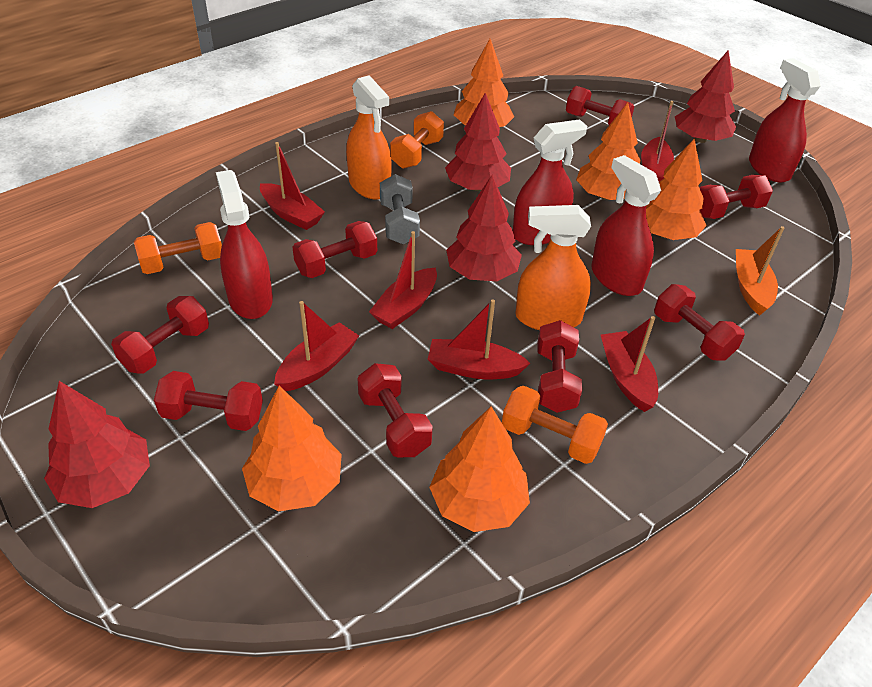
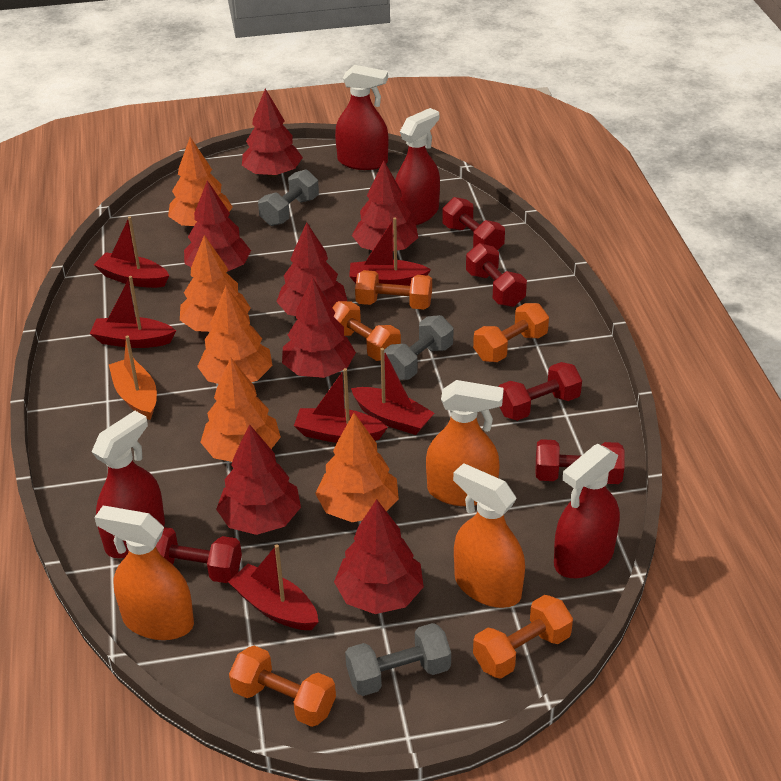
grey dumbbell: 1 -> 3
orange dumbbell: 3 -> 5
orange spray bottle: 2 -> 3
red dumbbell: 8 -> 5
red tree: 4 -> 7

